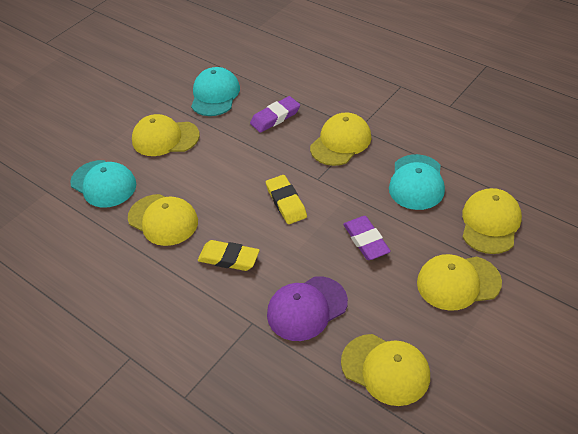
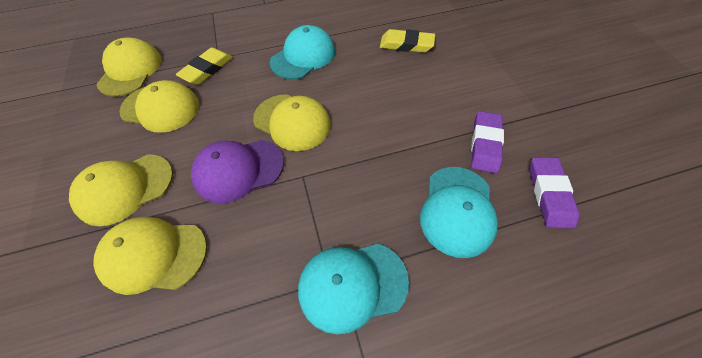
yellow cap: 6 -> 5

